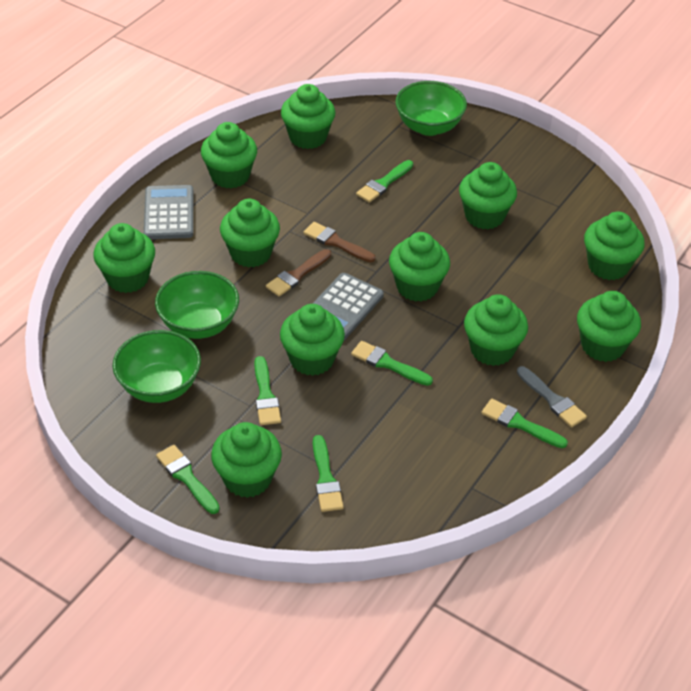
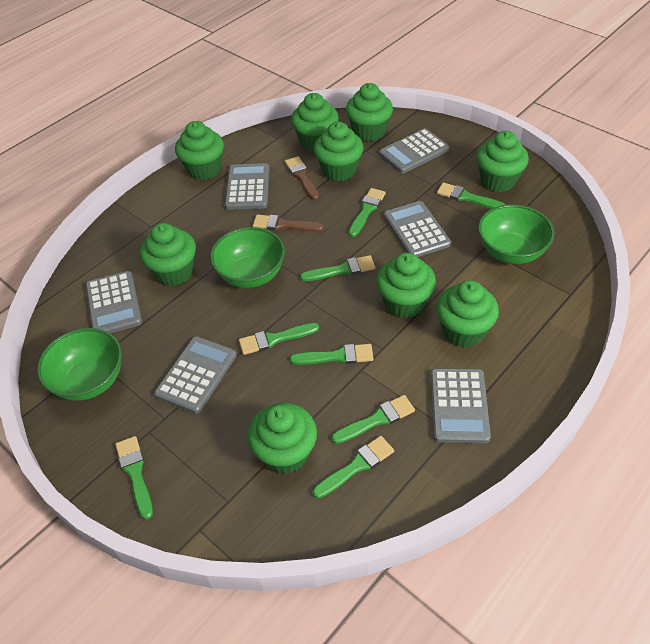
green brush: 6 -> 8
green cupcake: 11 -> 9
grey brush: 1 -> 0
grey calculator: 2 -> 6

